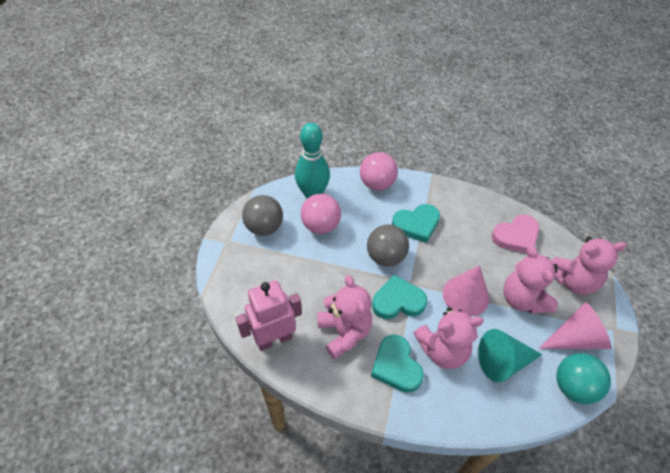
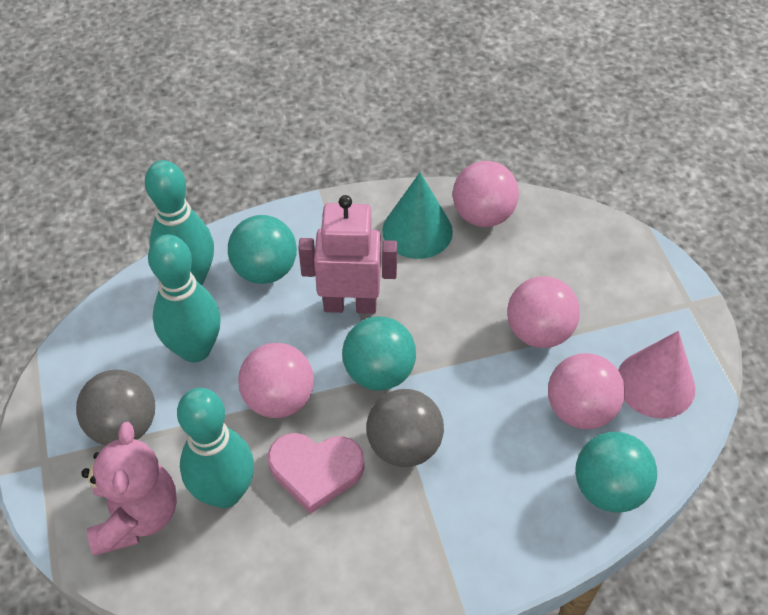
pink ball: 2 -> 4
pink cone: 2 -> 1
pink teddy bear: 4 -> 1
turquoise ball: 1 -> 3
turquoise bowling pin: 1 -> 3
turquoise heart: 3 -> 0

